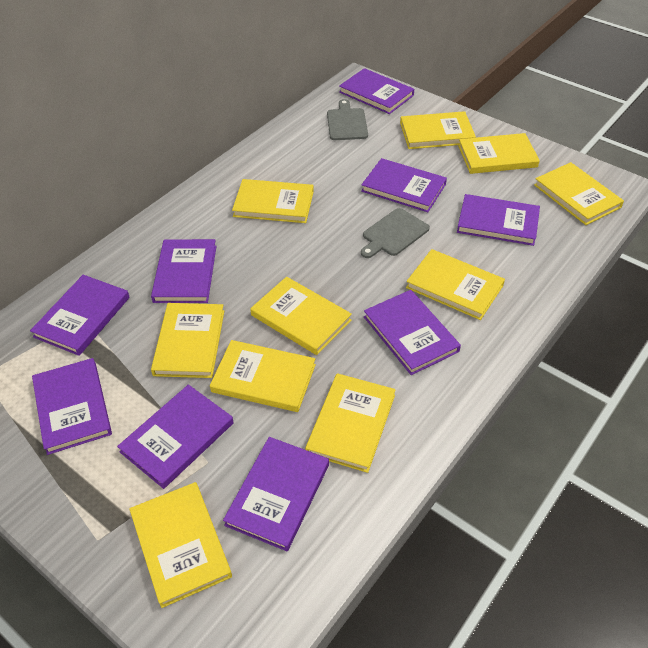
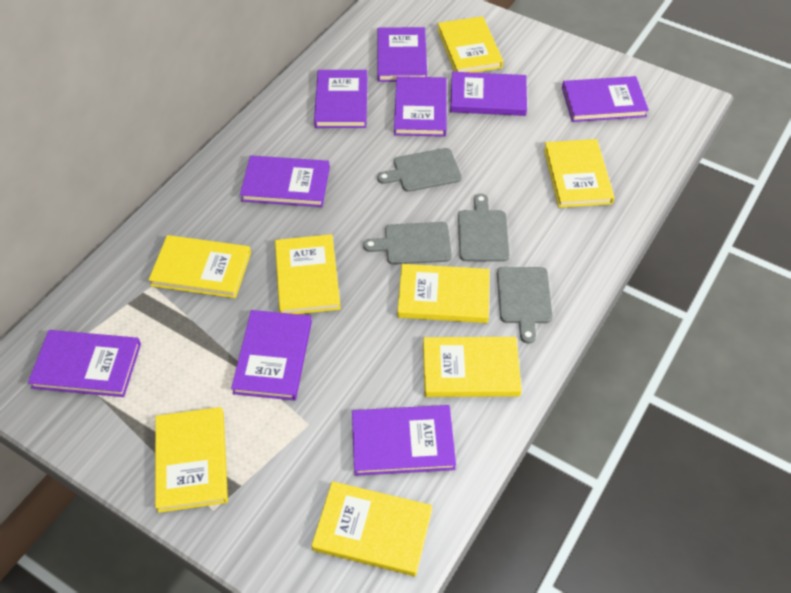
grey cutting board: 2 -> 4
yellow book: 10 -> 8

